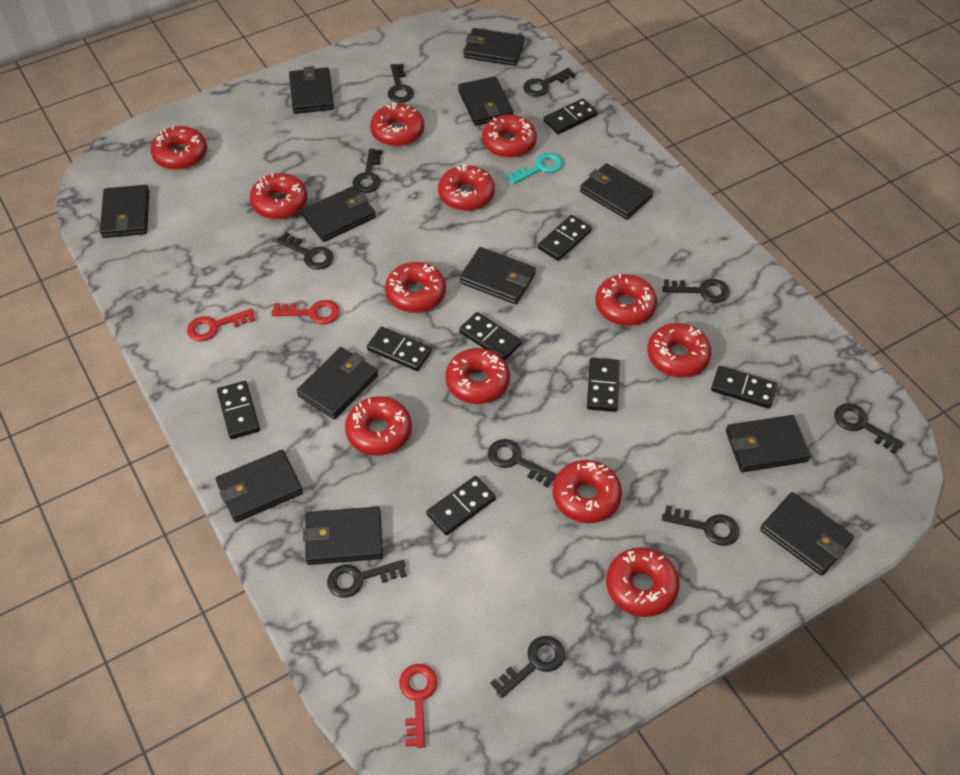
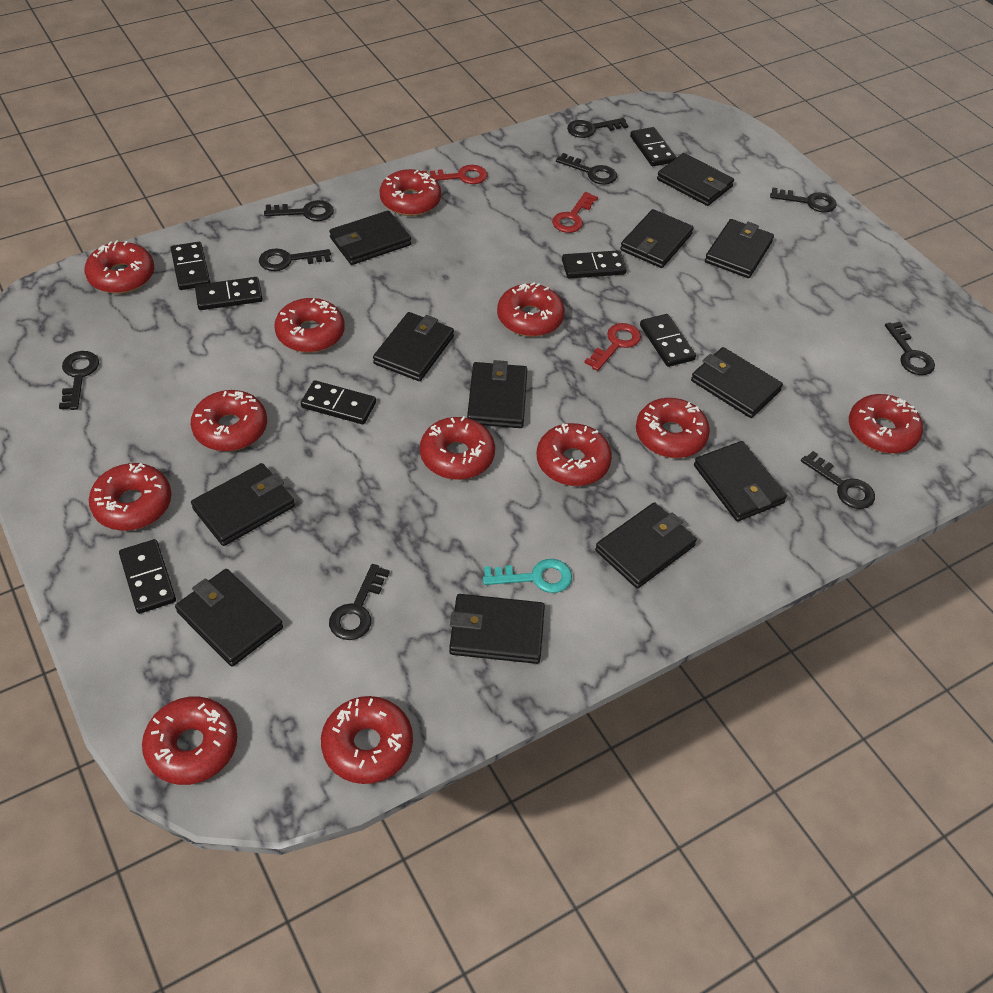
black domino: 8 -> 7
black key: 10 -> 9

